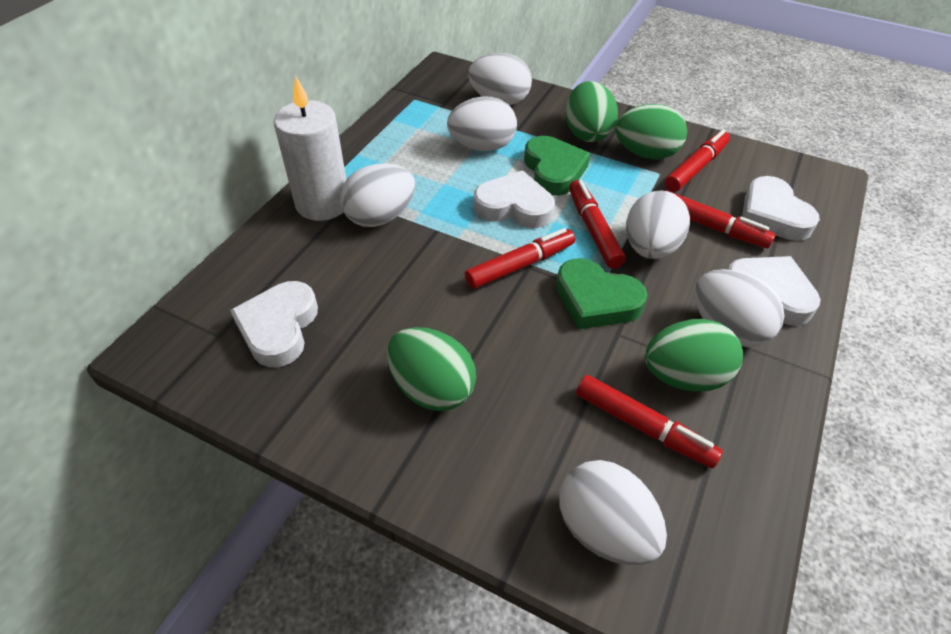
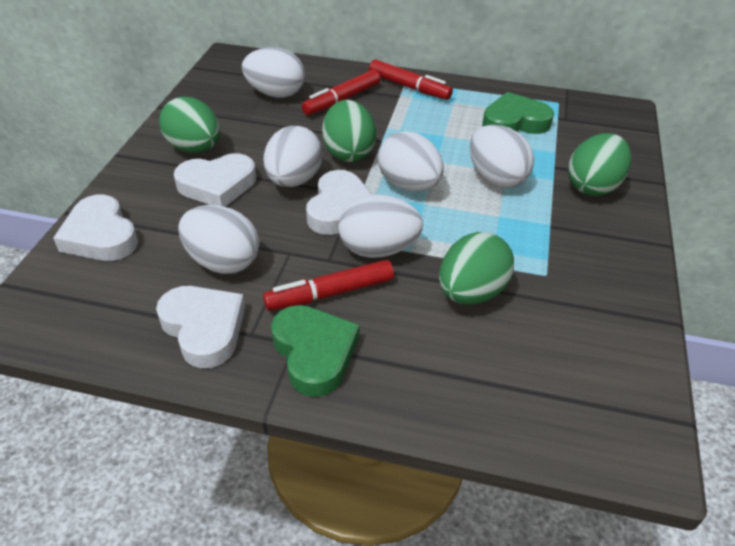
red marker: 5 -> 3
white candle: 1 -> 0

